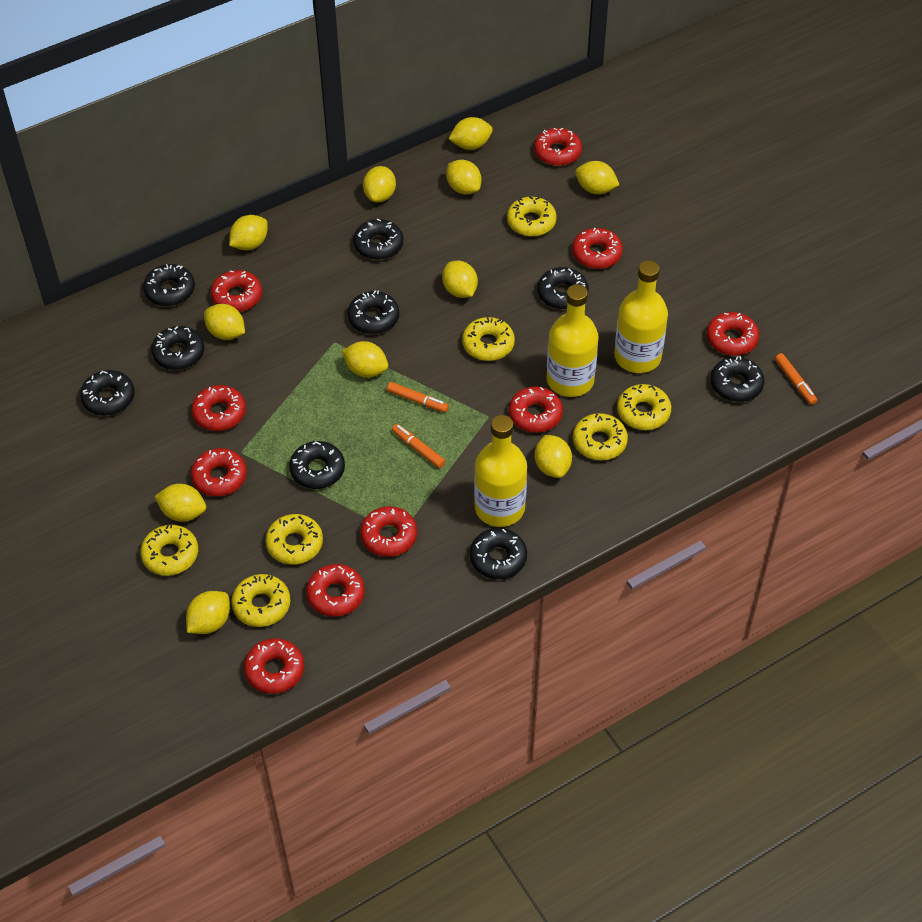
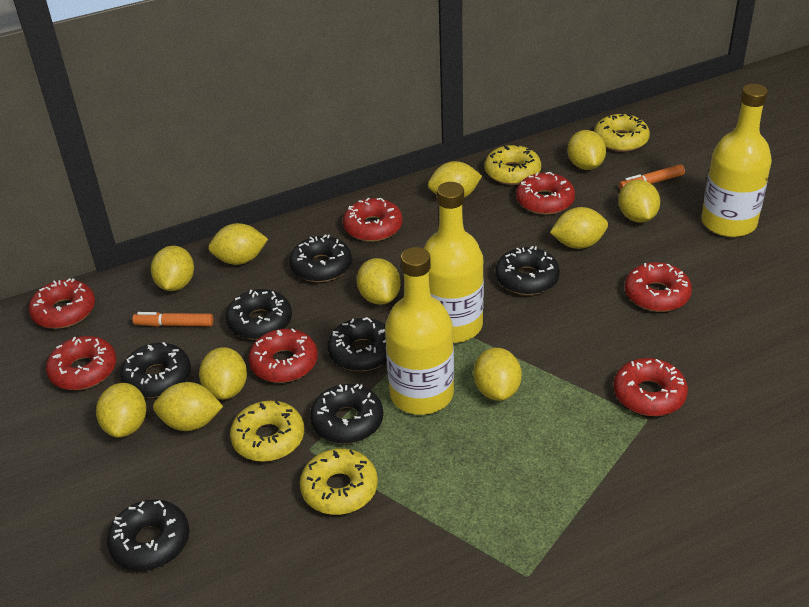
black donut: 9 -> 7
orange marker: 3 -> 2
red donut: 10 -> 7
yellow donut: 7 -> 4

